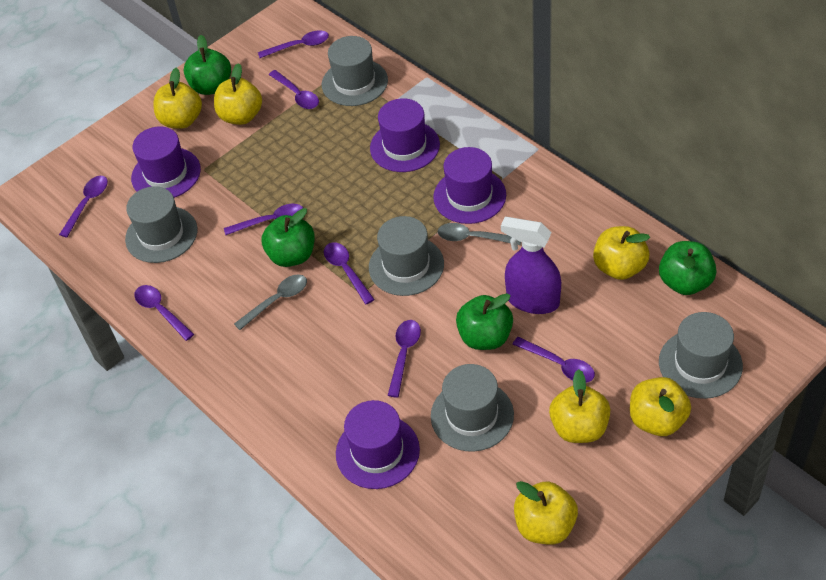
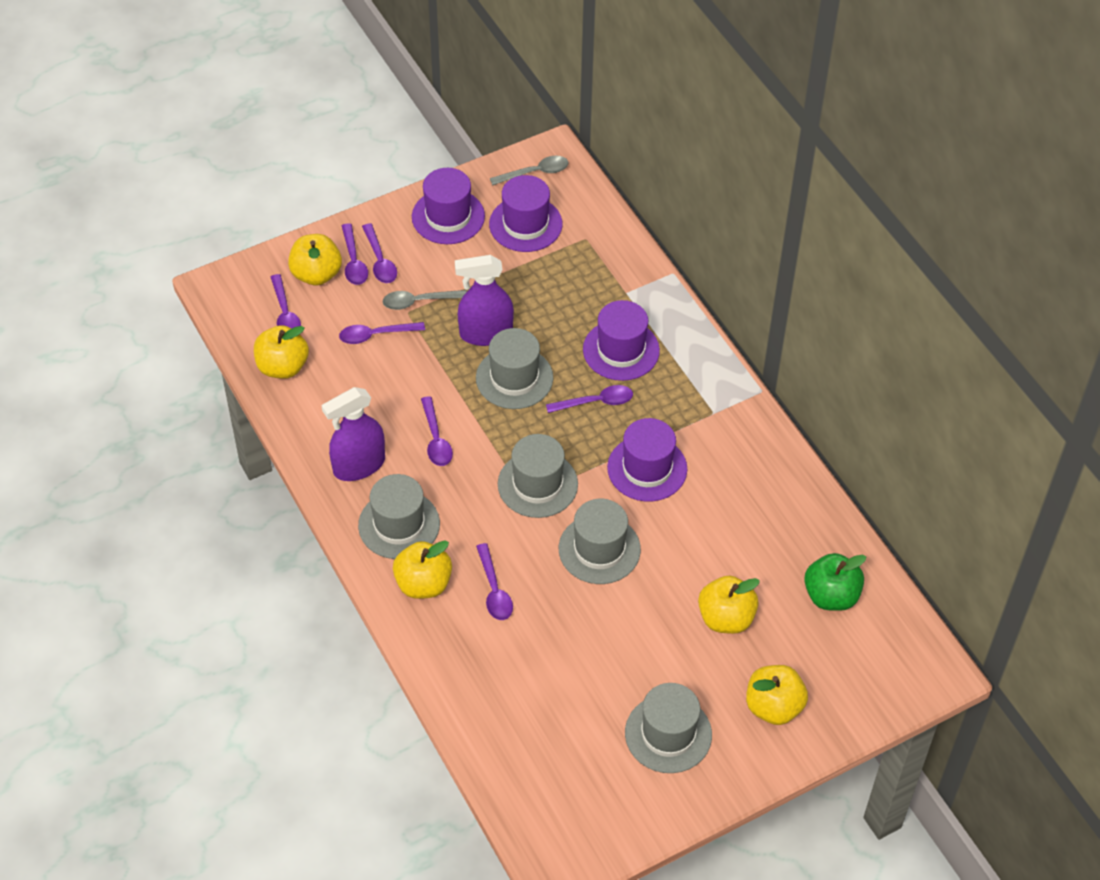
green apple: 4 -> 1
purple spoon: 8 -> 7
purple spray bottle: 1 -> 2
yellow apple: 6 -> 5

